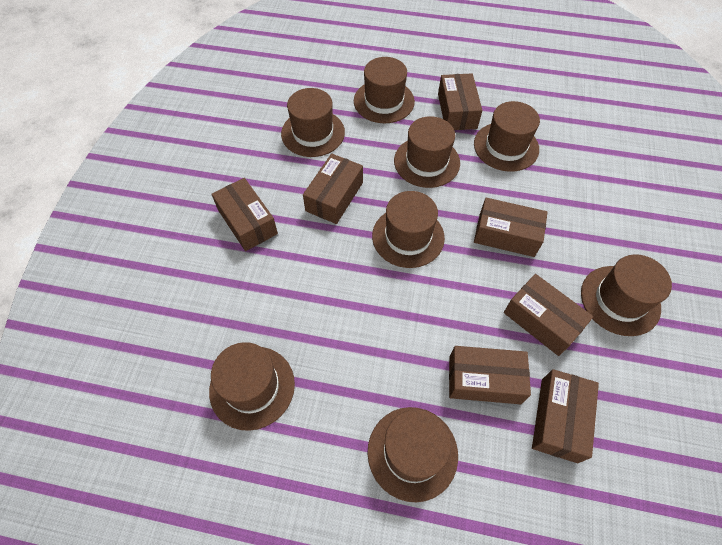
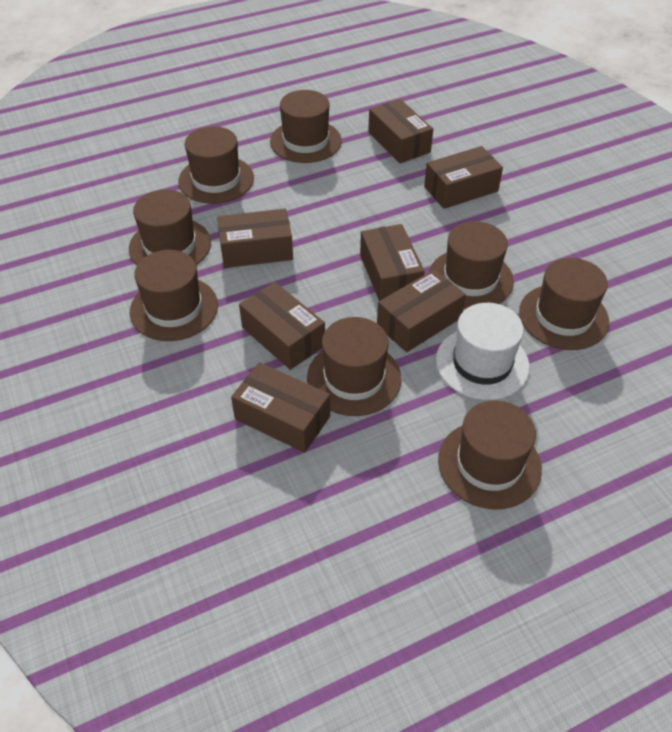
white hat: 0 -> 1

